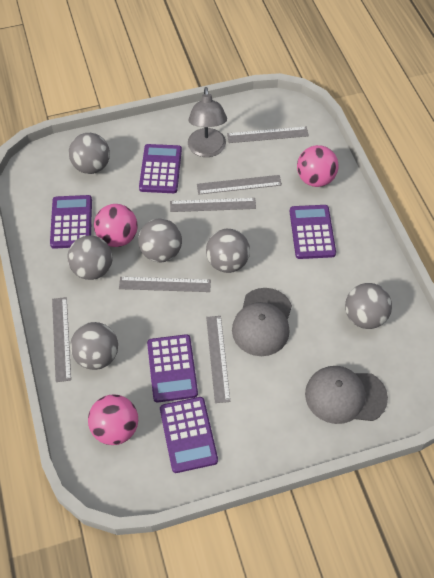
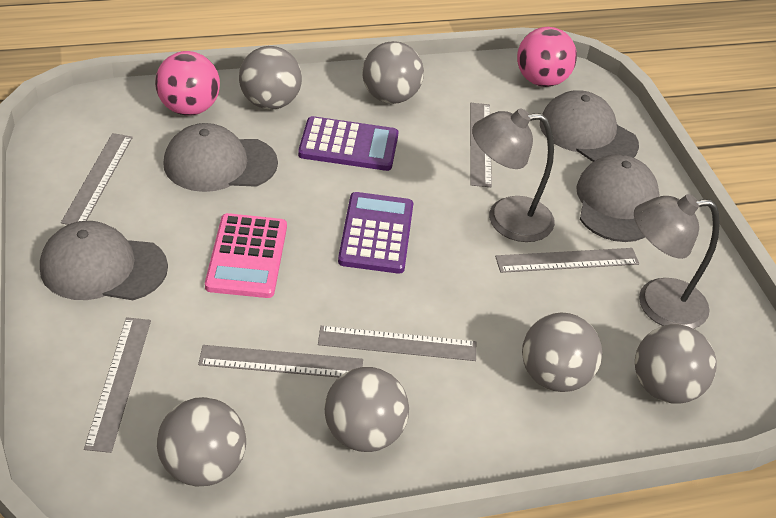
grey cap: 2 -> 4
grey lamp: 1 -> 2
pink ball: 3 -> 2
pink calculator: 0 -> 1
purple calculator: 5 -> 2

